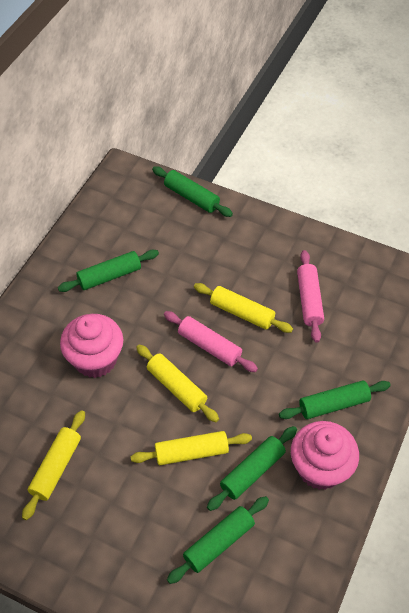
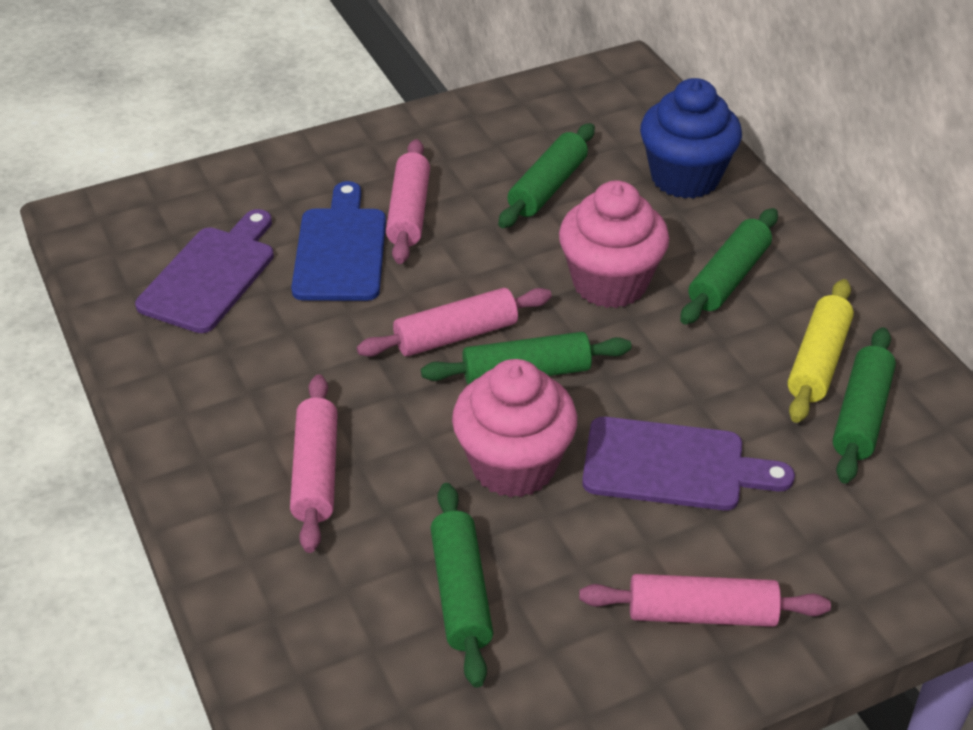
blue cupcake: 0 -> 1
blue cutting board: 0 -> 1
pink rolling pin: 2 -> 4
purple cutting board: 0 -> 2
yellow rolling pin: 4 -> 1

